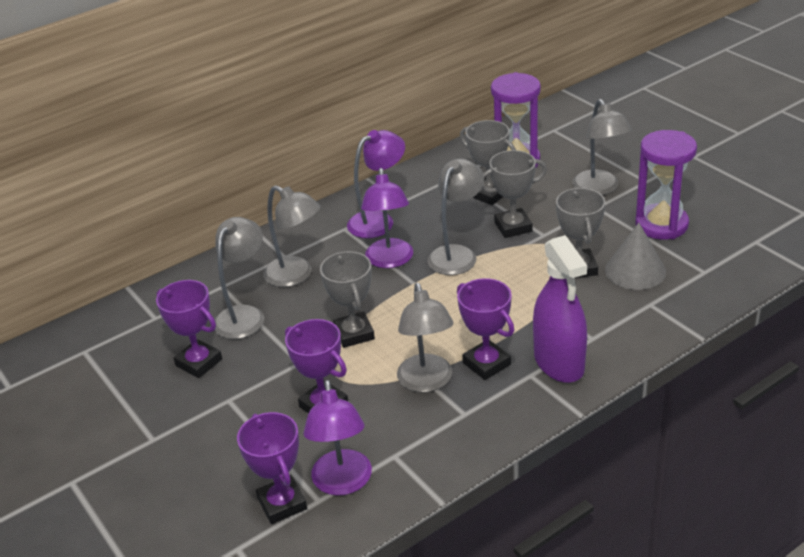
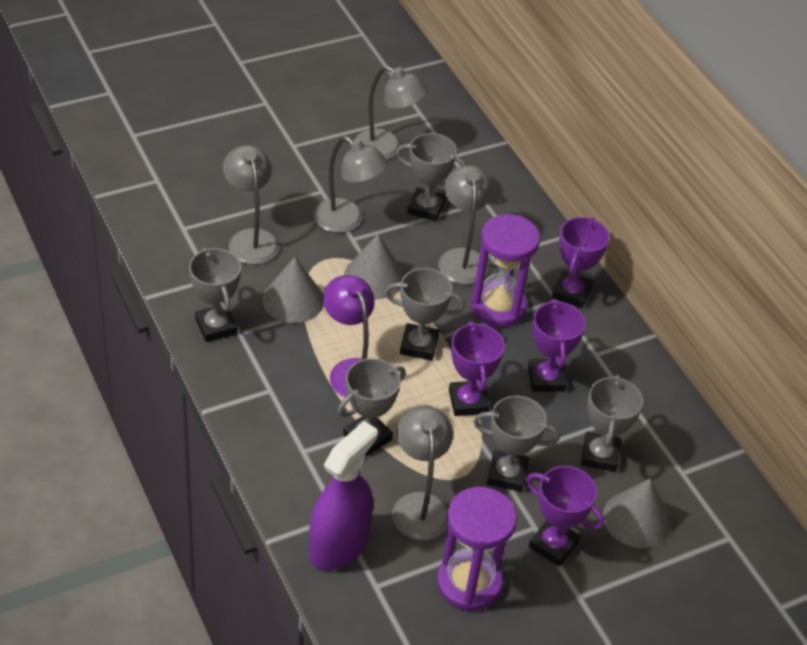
grey cone: 1 -> 3
grey trophy: 4 -> 6
purple lamp: 3 -> 1

